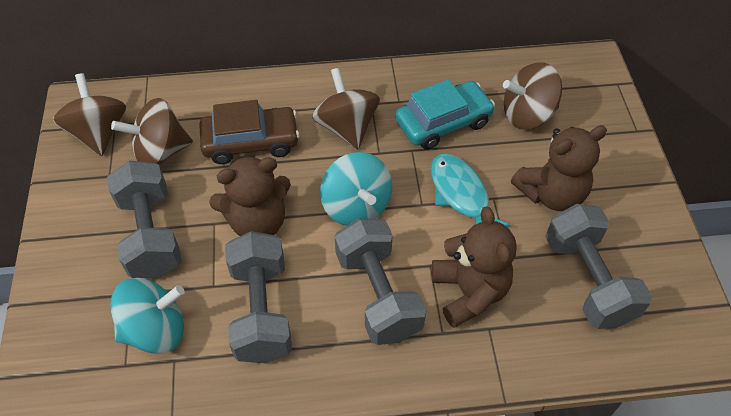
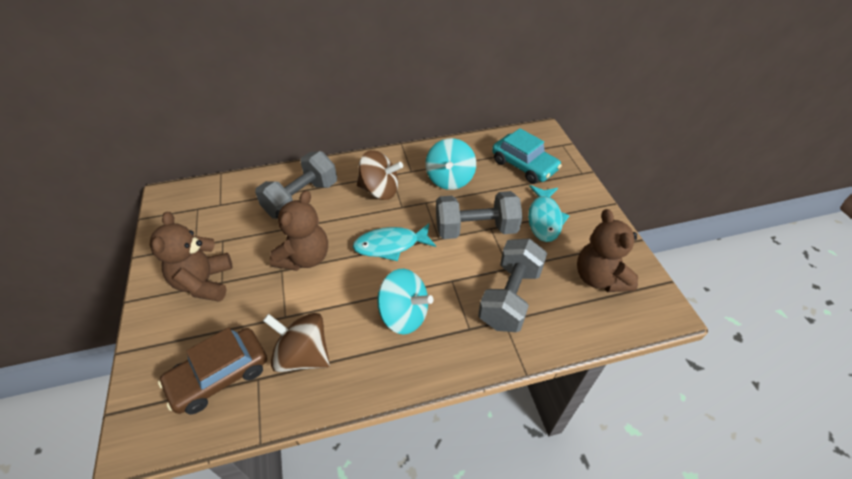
brown spinning top: 4 -> 2
grey dumbbell: 4 -> 3
turquoise fish: 1 -> 2

